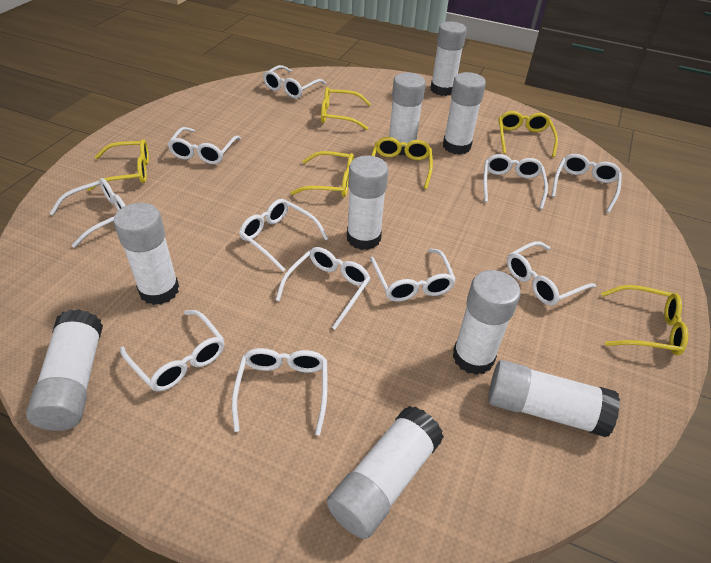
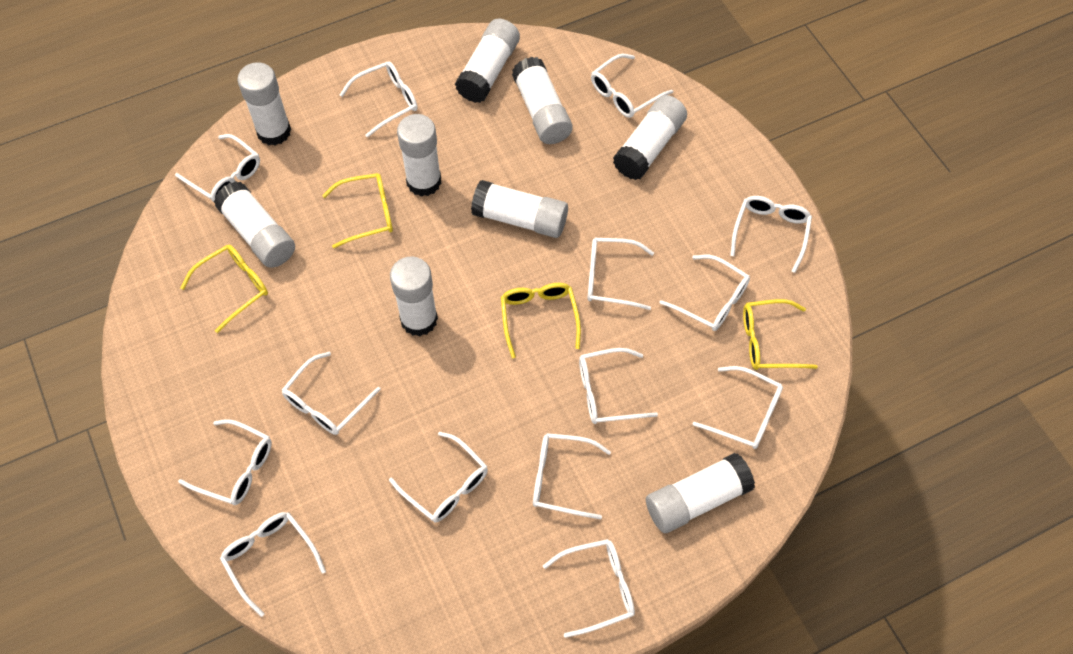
white glasses: 11 -> 14
yellow glasses: 6 -> 4

